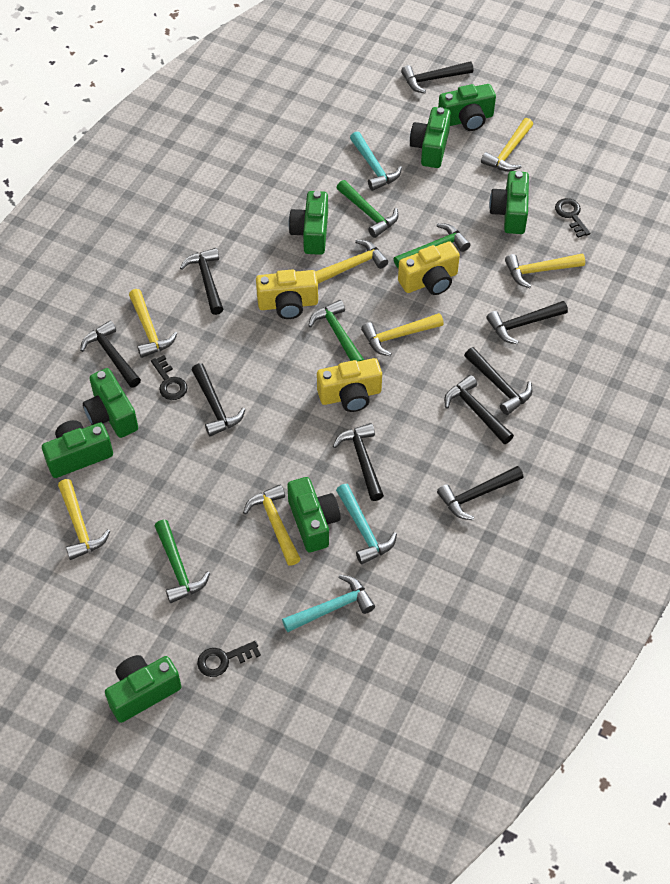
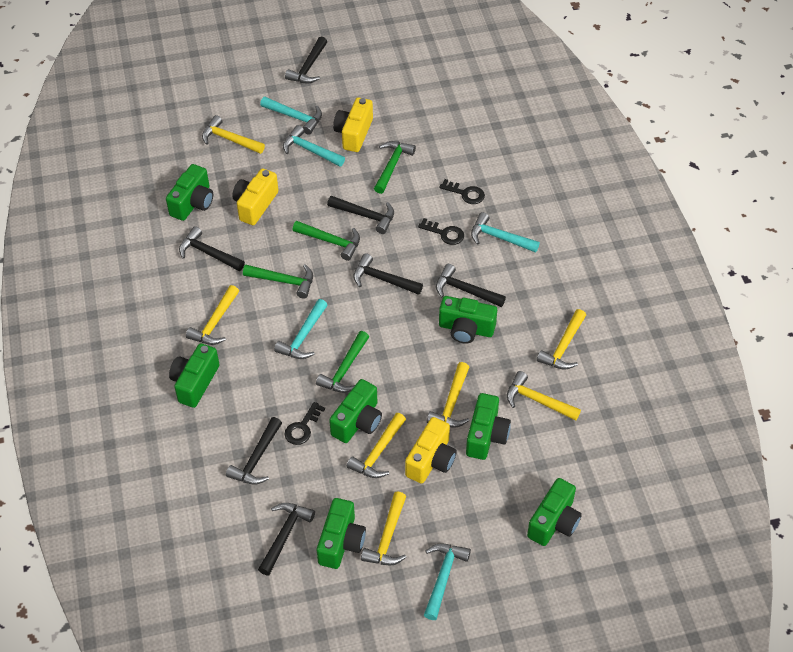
black hammer: 9 -> 7
green camera: 8 -> 7
turquoise hammer: 3 -> 5

